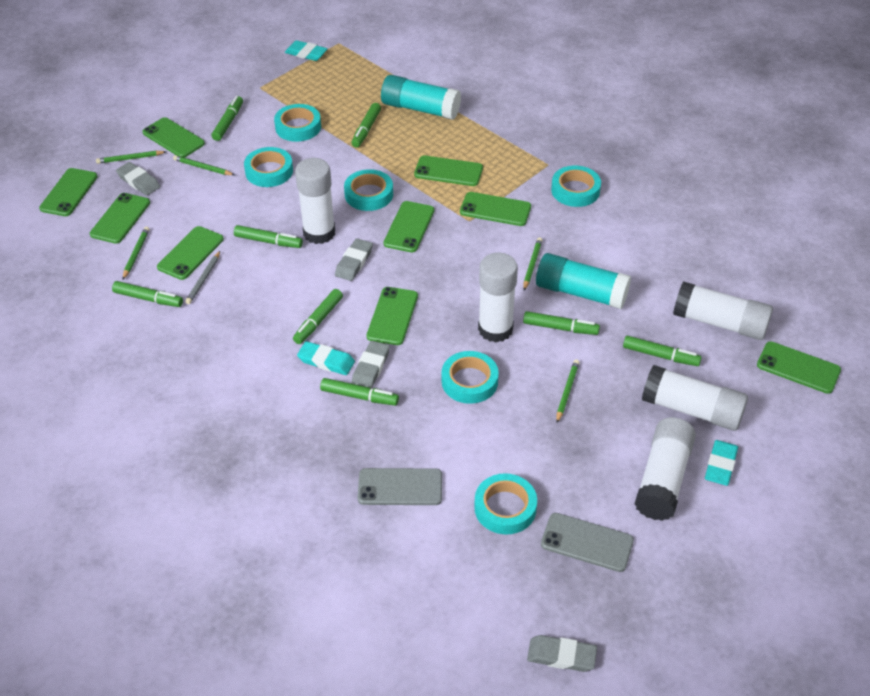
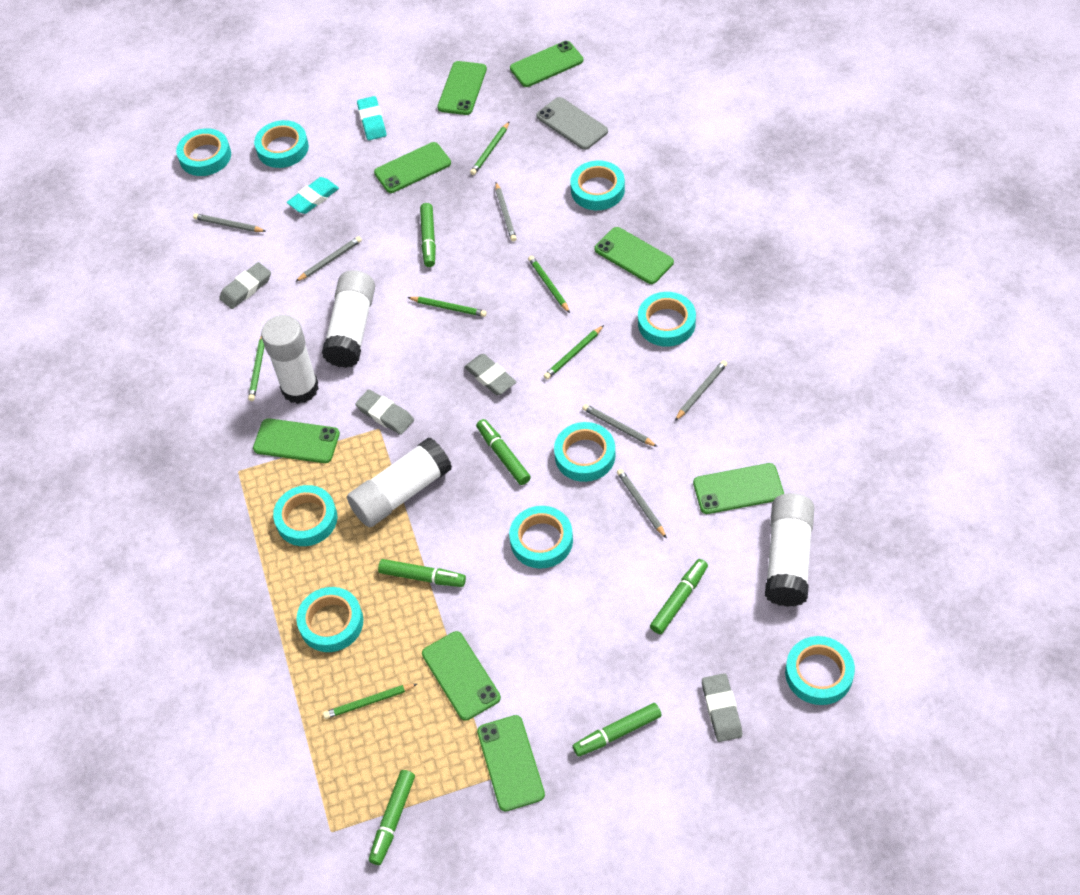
green marker: 8 -> 6
green pencil: 5 -> 6
green phone: 9 -> 8
grey pencil: 1 -> 6
grey phone: 2 -> 1
turquoise eraser: 3 -> 2
turquoise glue stick: 2 -> 0
turquoise tape: 6 -> 9
white glue stick: 5 -> 4

